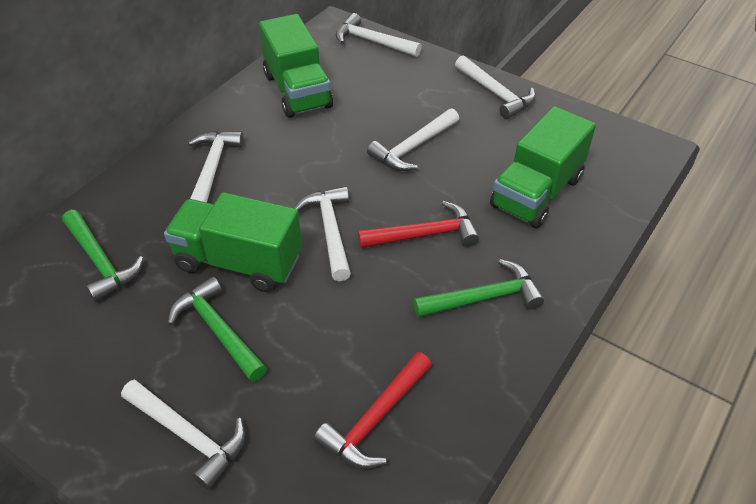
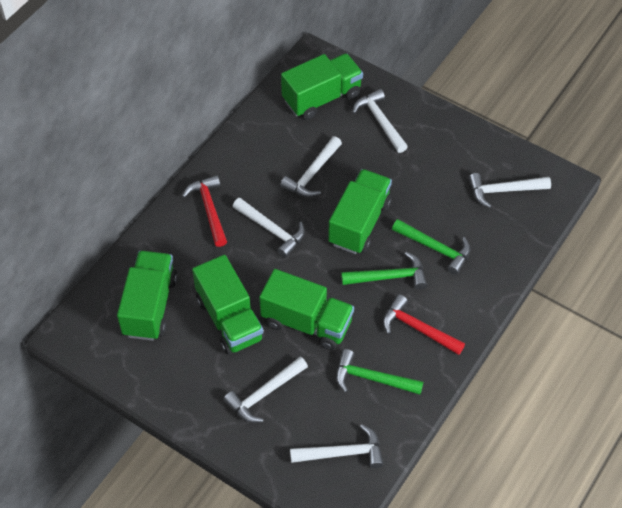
green truck: 3 -> 5

